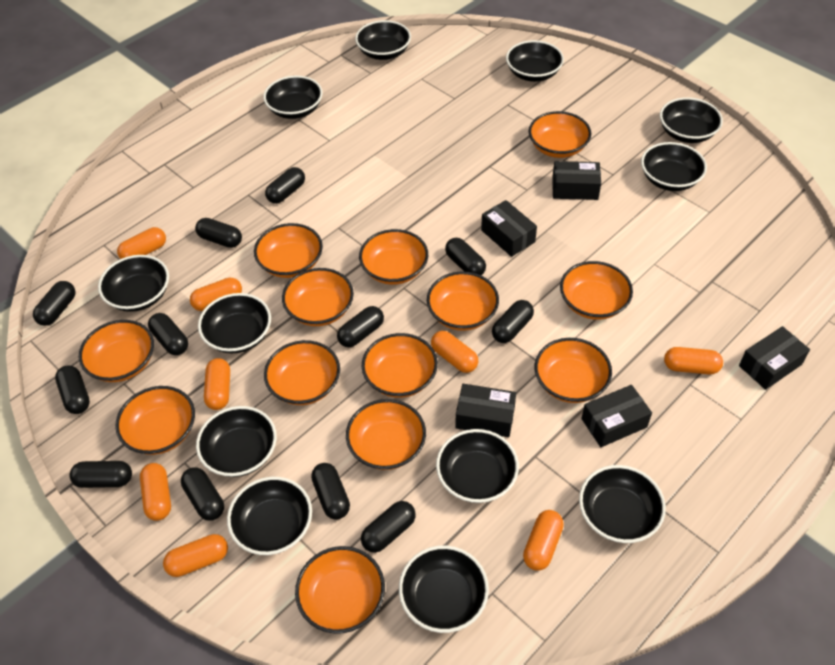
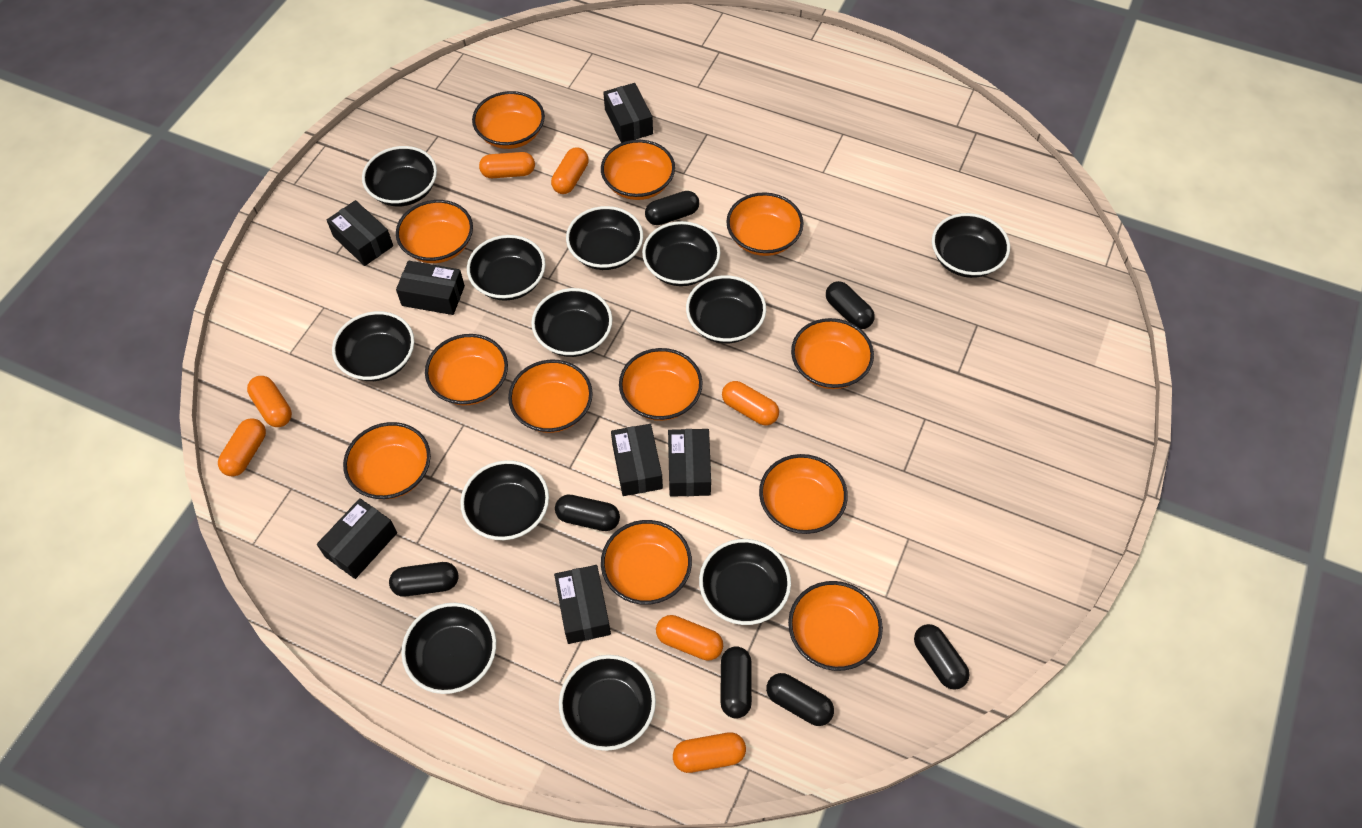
black box: 5 -> 7
black capsule: 12 -> 7
orange bowl: 13 -> 12
orange capsule: 8 -> 7

